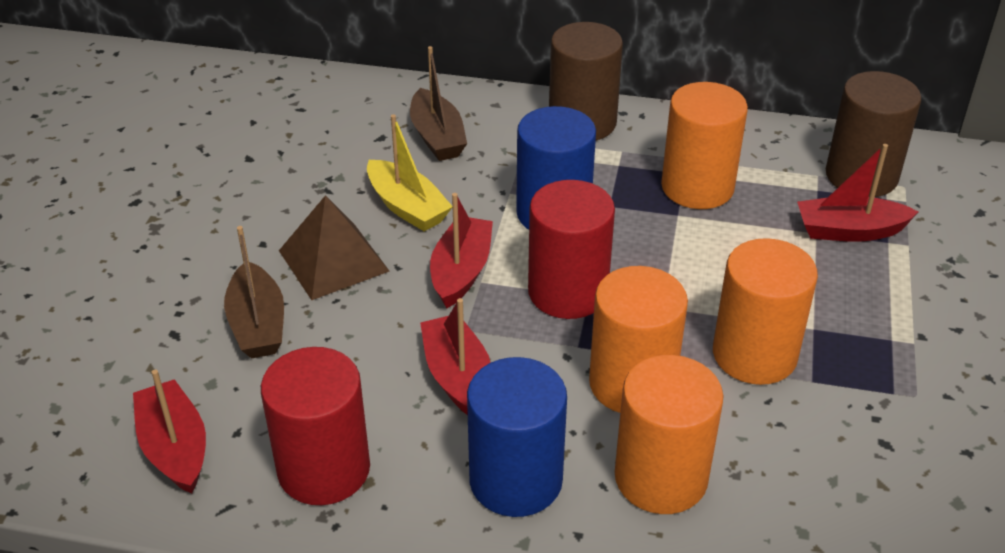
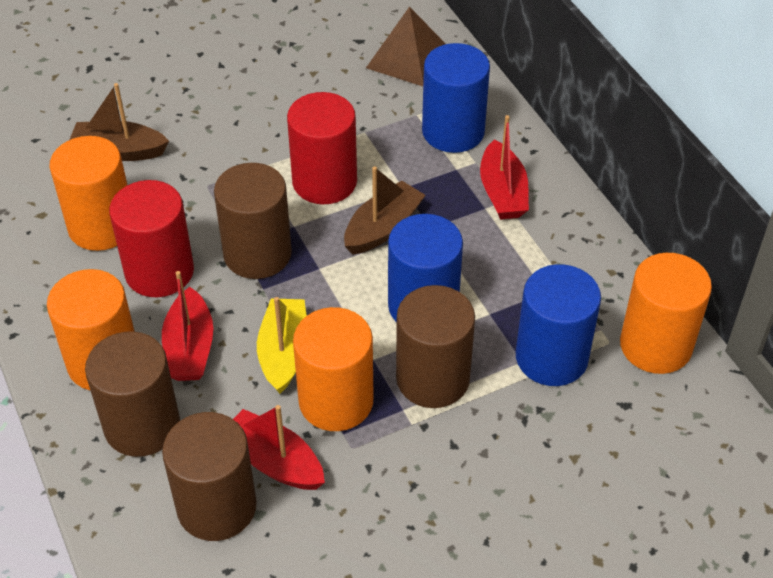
blue cylinder: 2 -> 3
brown cylinder: 2 -> 4
red boat: 4 -> 3

